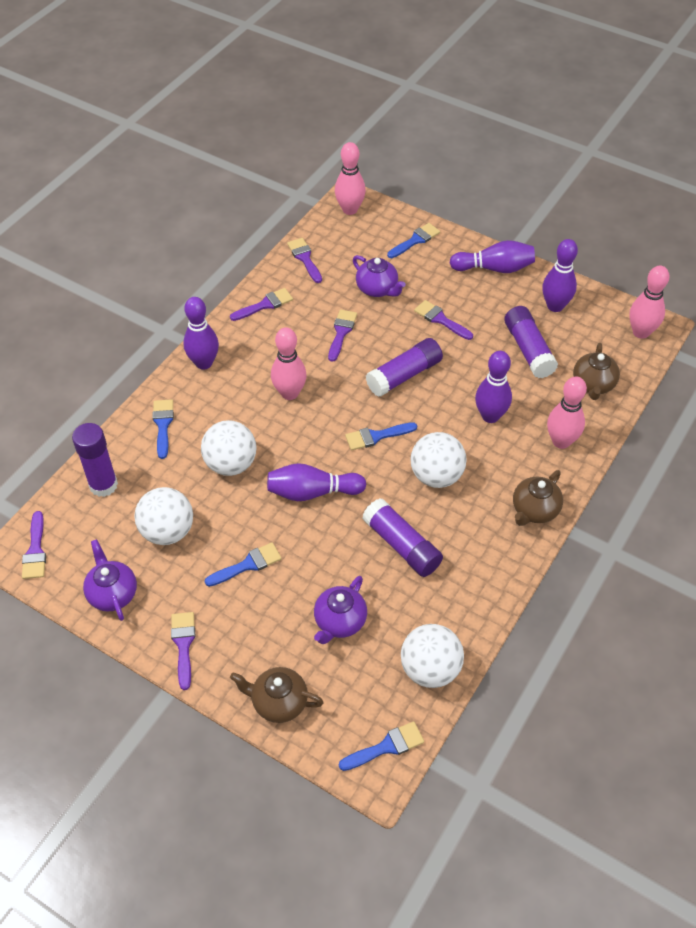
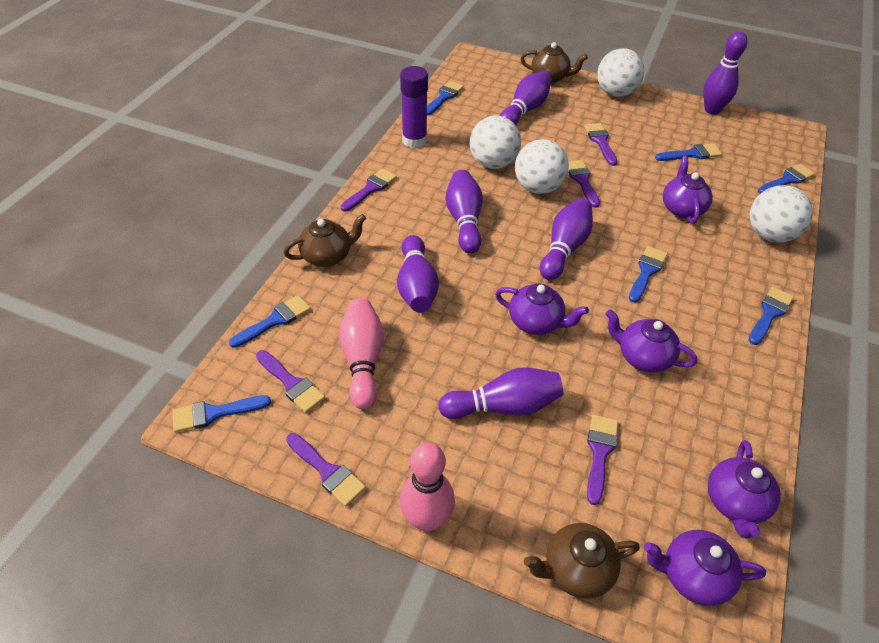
blue brush: 5 -> 7
pink bowling pin: 4 -> 2
purple bowling pin: 5 -> 6
purple glue stick: 4 -> 1
purple teapot: 3 -> 5

